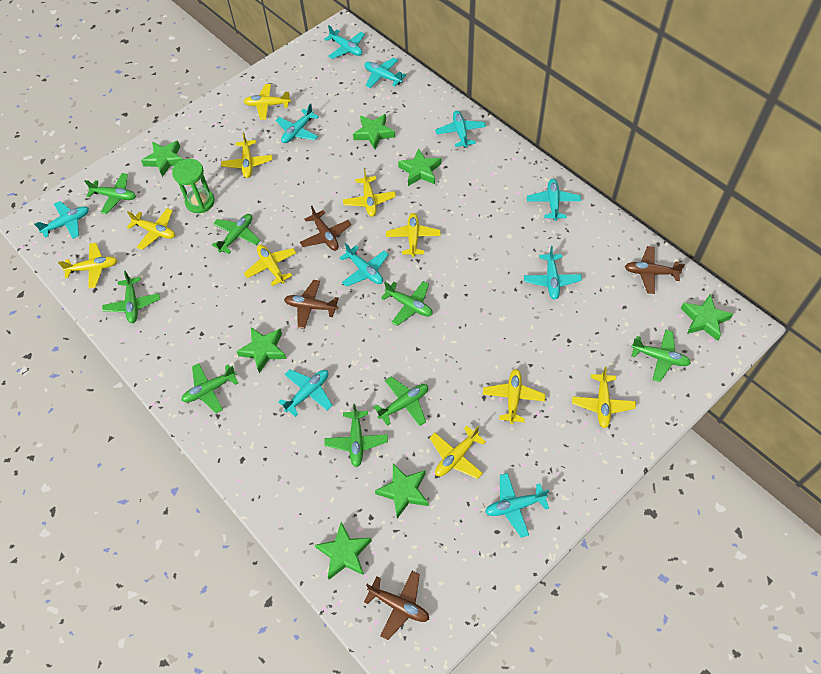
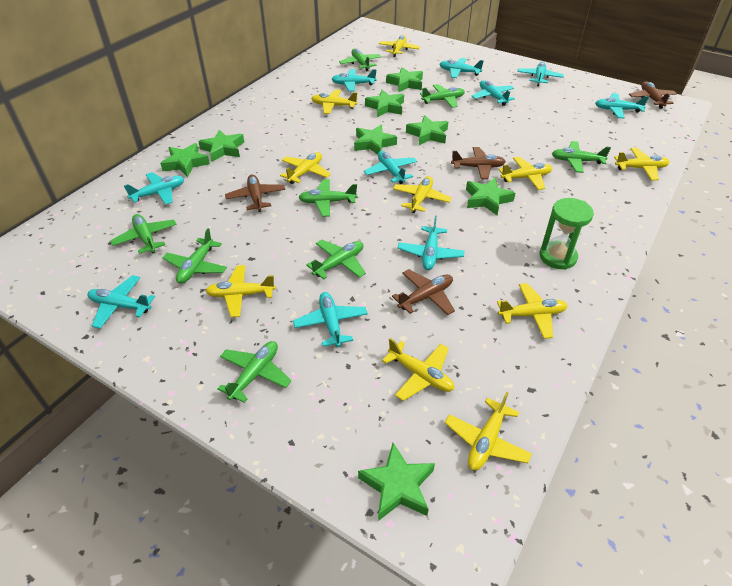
green star: 7 -> 8

